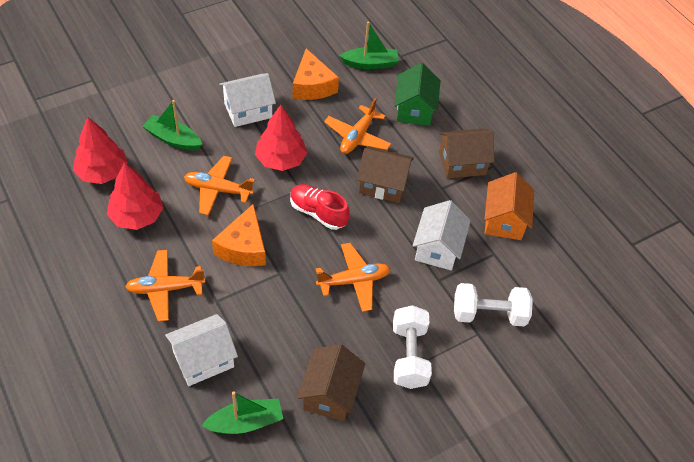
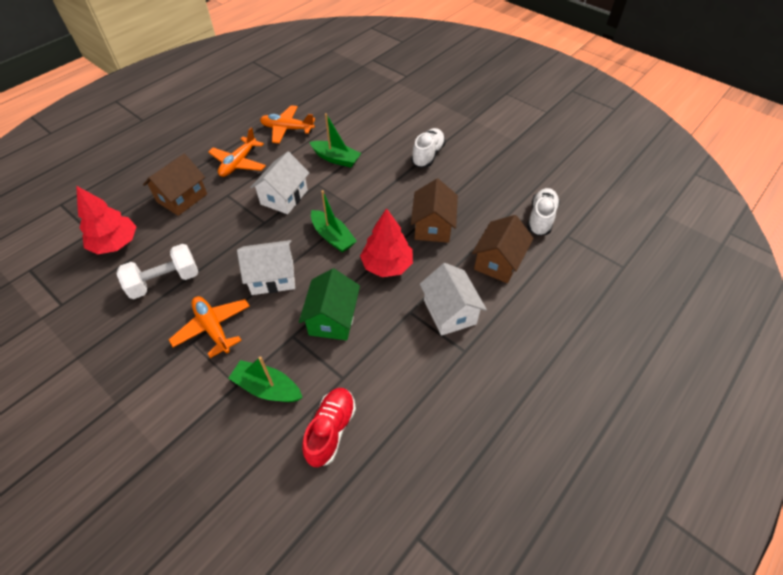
orange cheese: 2 -> 0
orange house: 1 -> 0
orange plane: 4 -> 3
red tree: 3 -> 2
white dumbbell: 2 -> 1
white shoe: 0 -> 2

